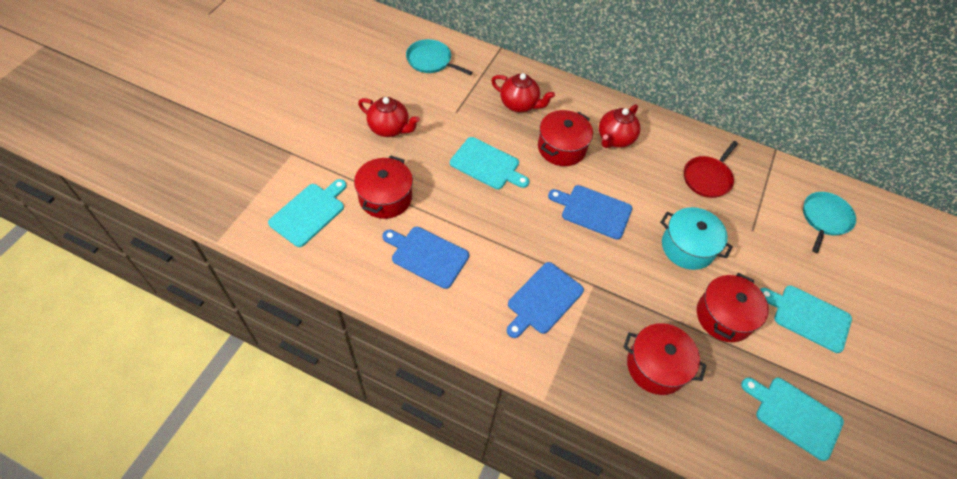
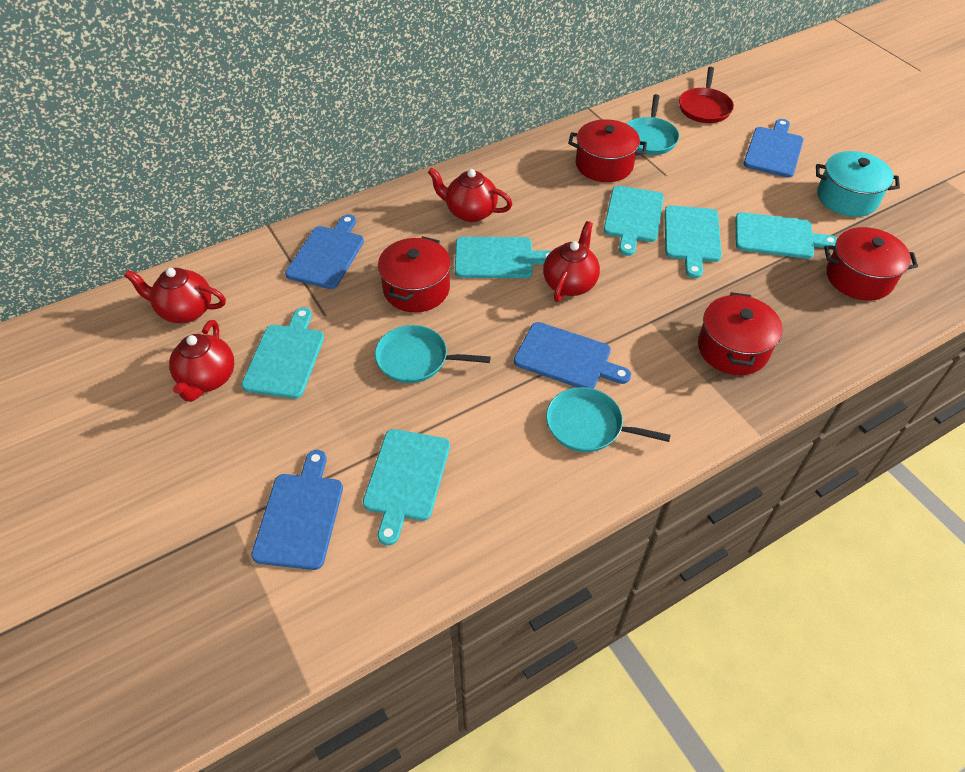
blue cutting board: 3 -> 4
red teapot: 3 -> 4
turquoise cutting board: 4 -> 6
turquoise pan: 2 -> 3

